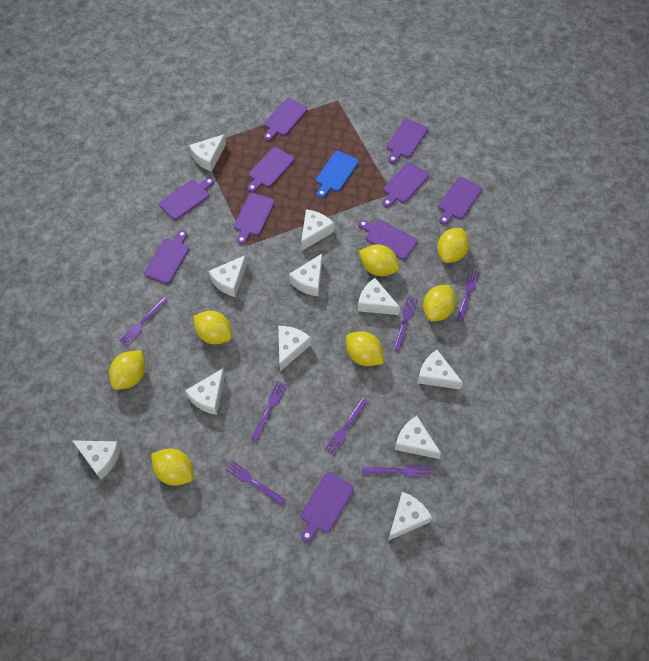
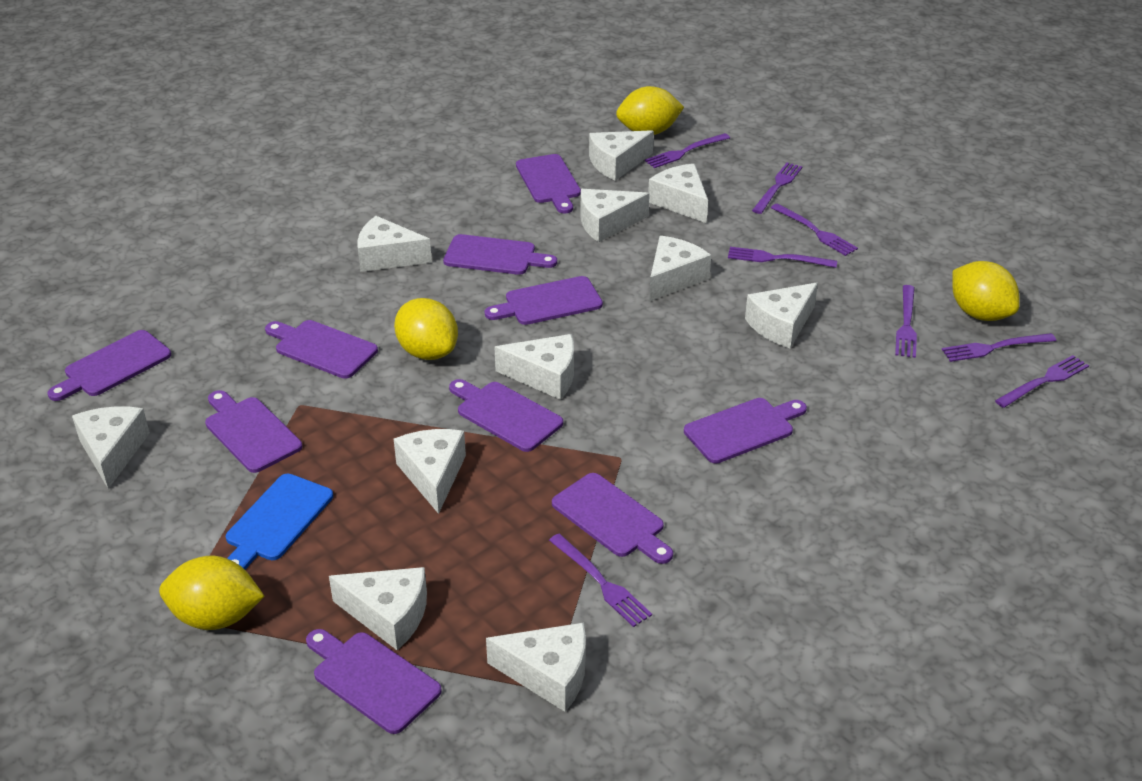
purple fork: 7 -> 8
yellow lemon: 7 -> 4

